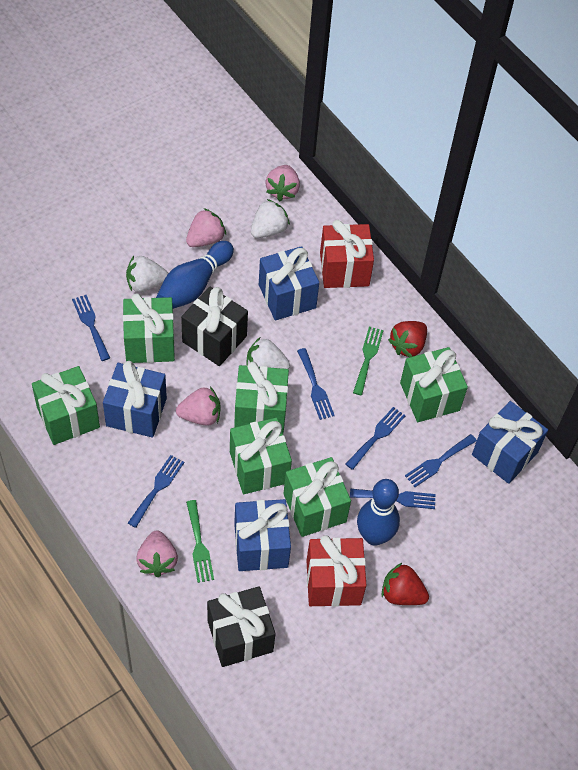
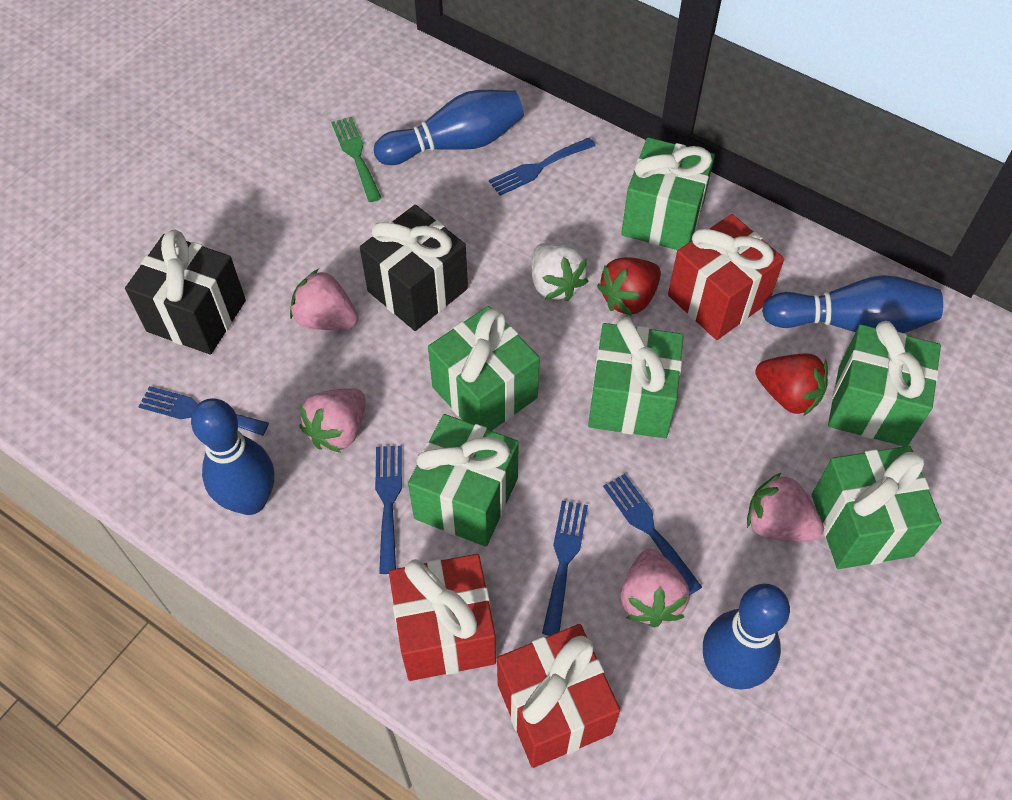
blue bowling pin: 2 -> 4
blue fork: 6 -> 5
blue gift: 4 -> 0
green fork: 2 -> 1
red gift: 2 -> 3
white strawberry: 3 -> 1

